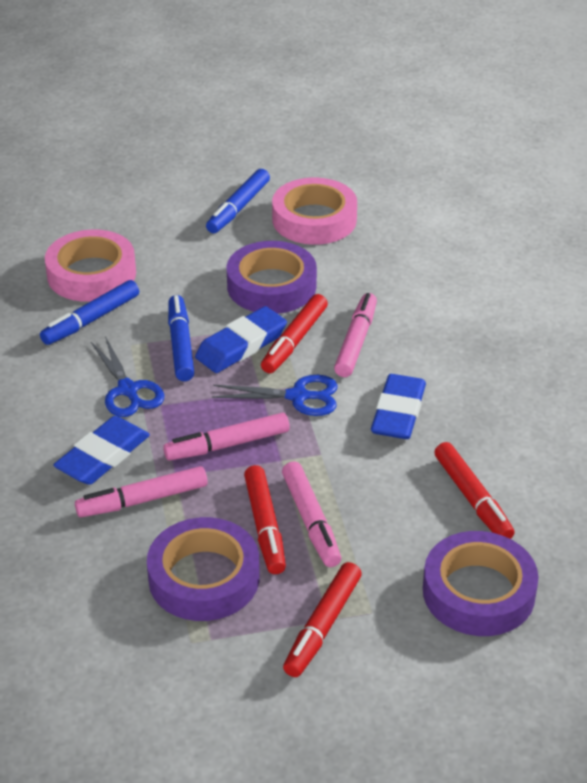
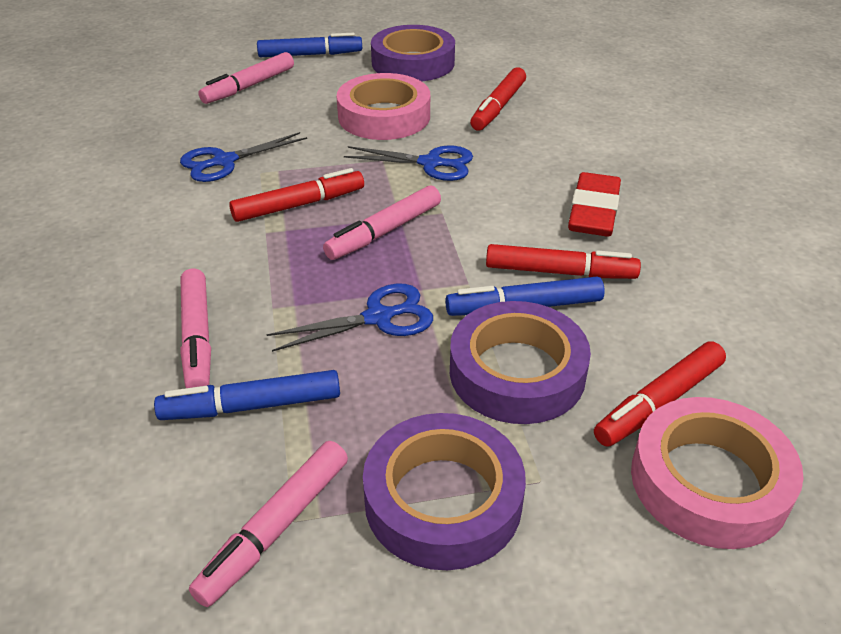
blue eraser: 3 -> 0
blue scissors: 2 -> 3
red eraser: 0 -> 1

